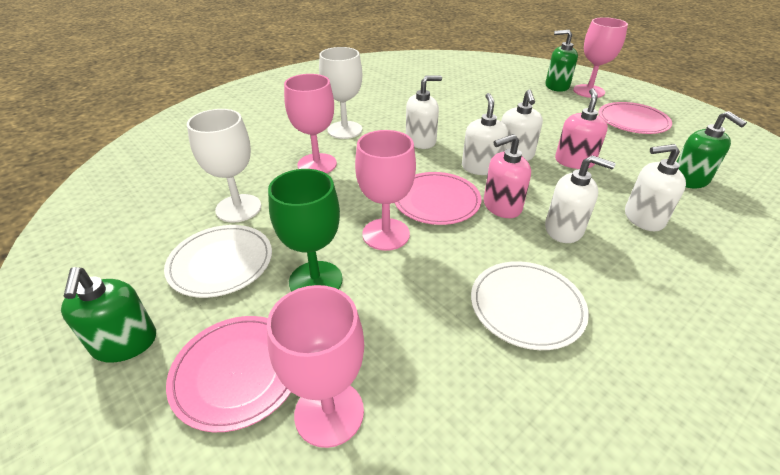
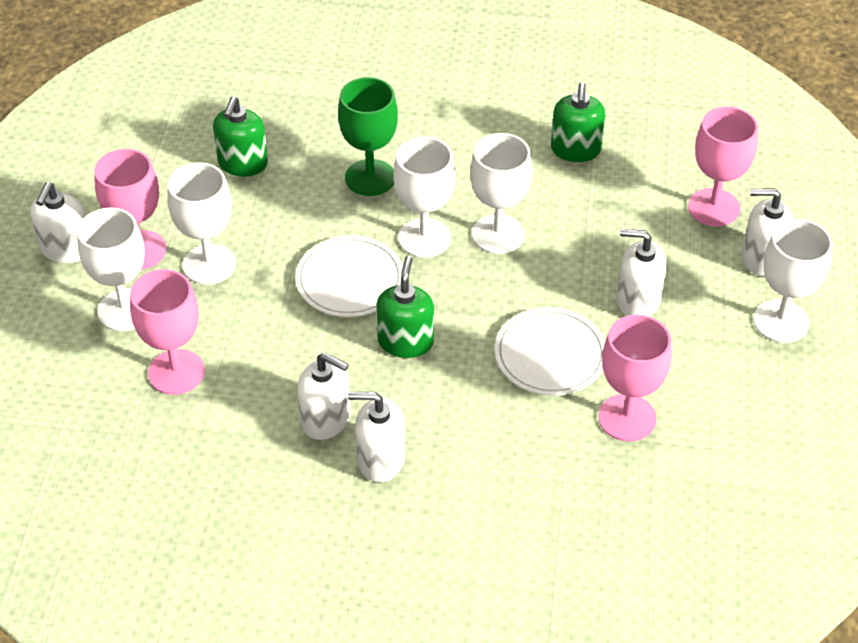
pink plate: 3 -> 0
pink soap dispenser: 2 -> 0
white goblet: 2 -> 5

